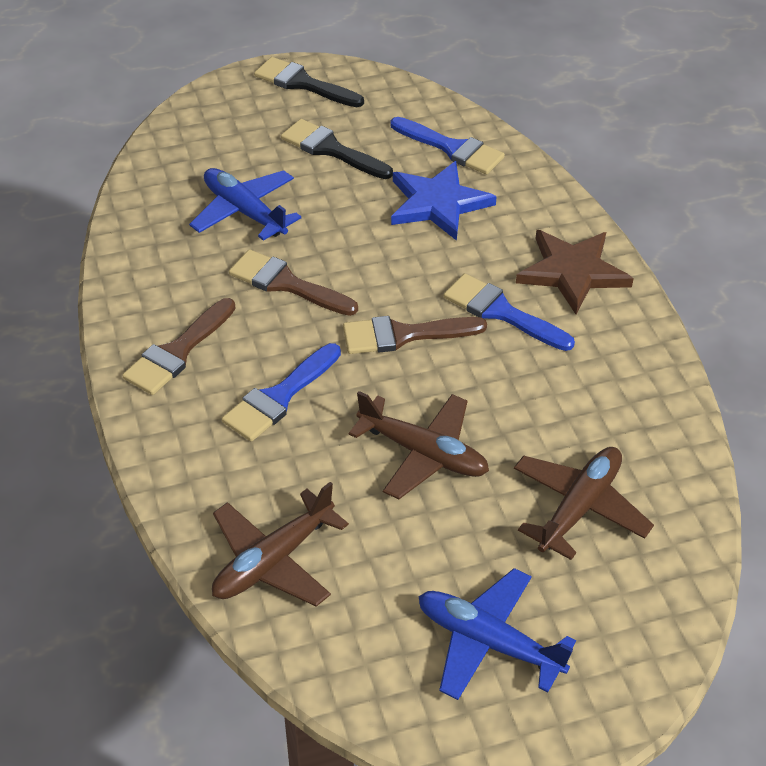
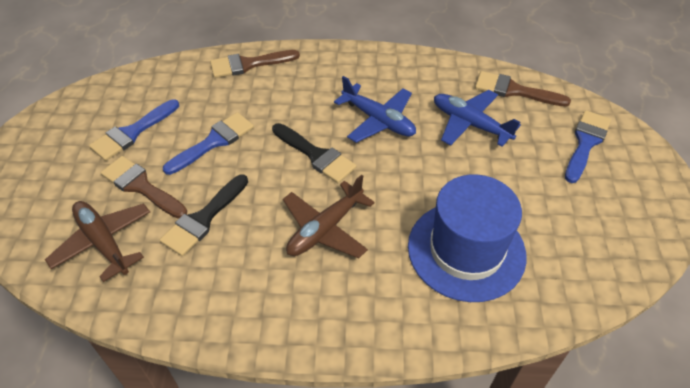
blue hat: 0 -> 1
blue star: 1 -> 0
brown plane: 3 -> 2
brown star: 1 -> 0

